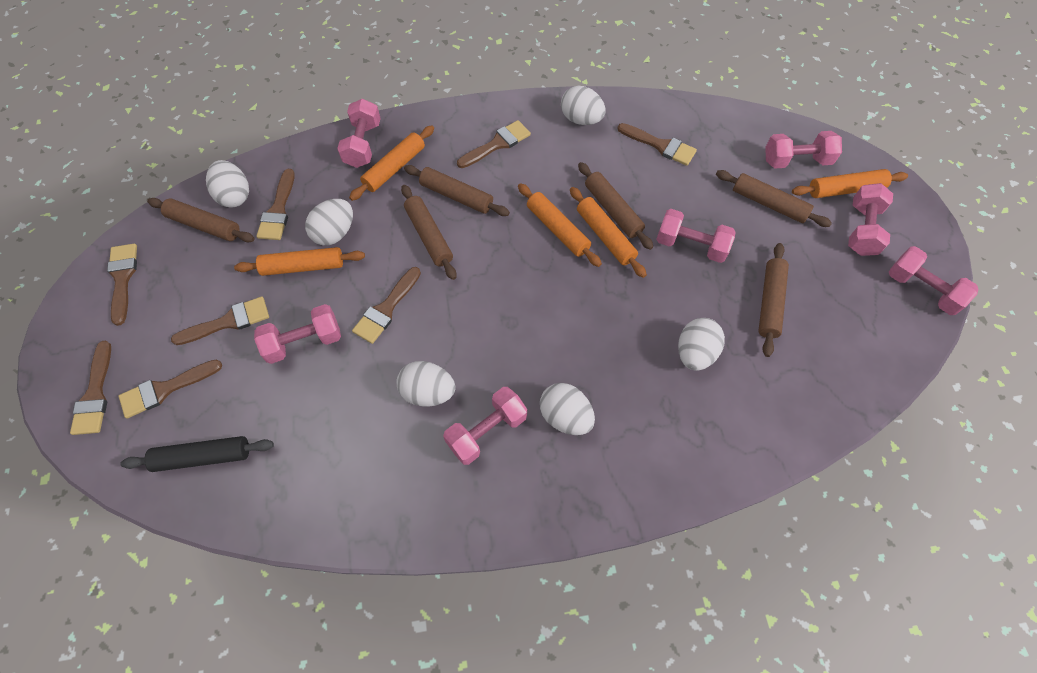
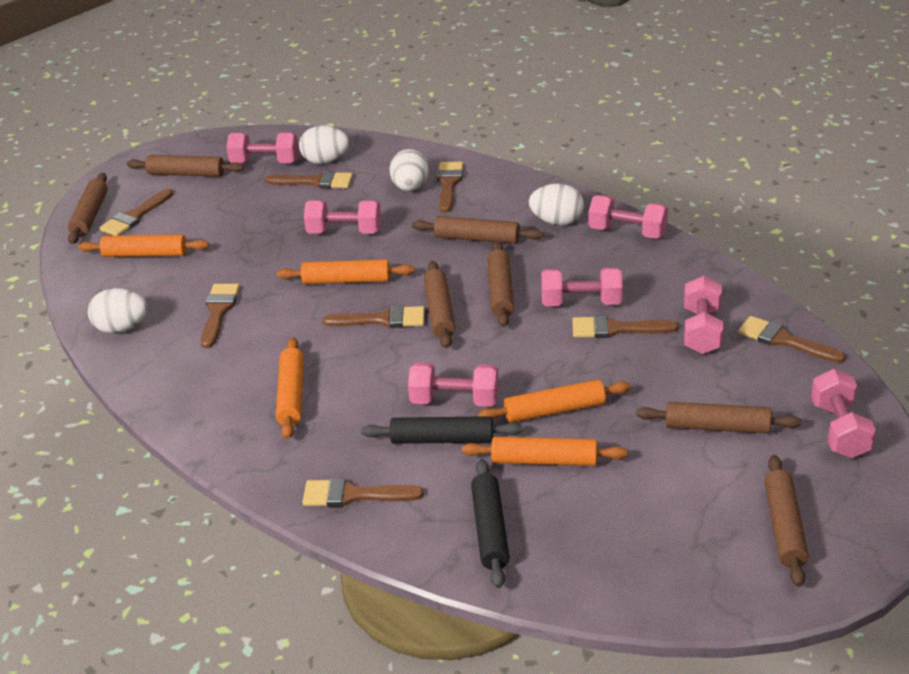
black rolling pin: 1 -> 2
brown rolling pin: 6 -> 7
white egg: 6 -> 4

